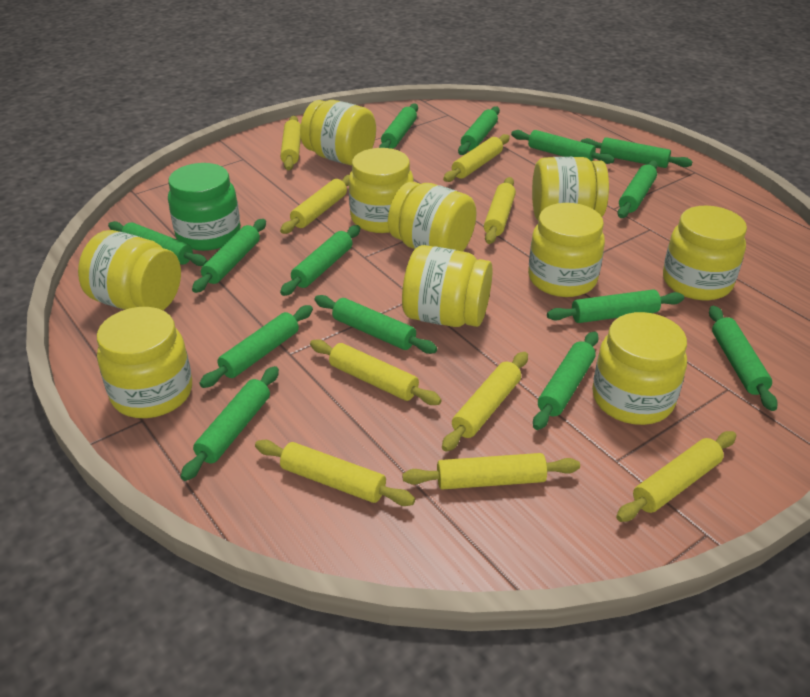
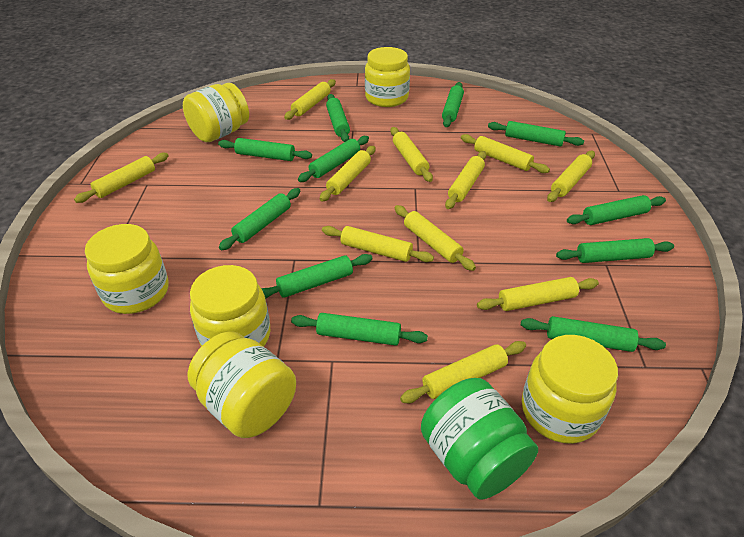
green rolling pin: 14 -> 11
yellow jar: 10 -> 6
yellow rolling pin: 9 -> 11

